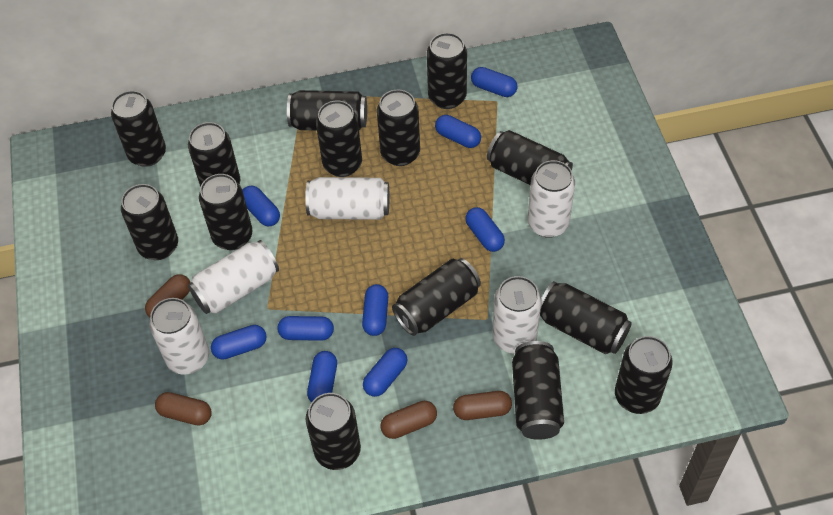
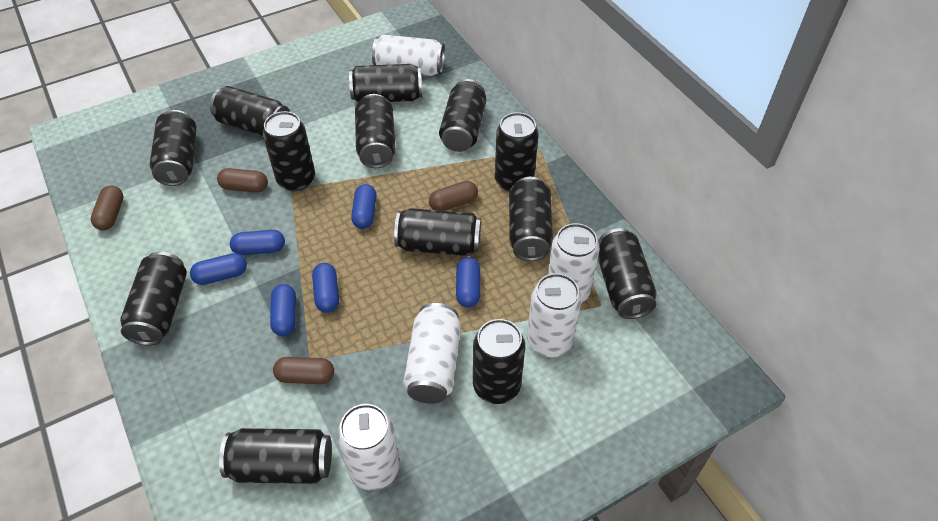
black can: 14 -> 13
blue capsule: 9 -> 6

